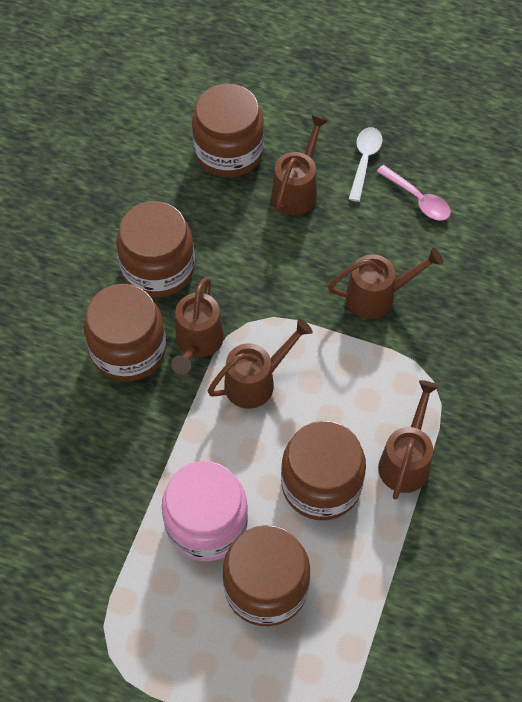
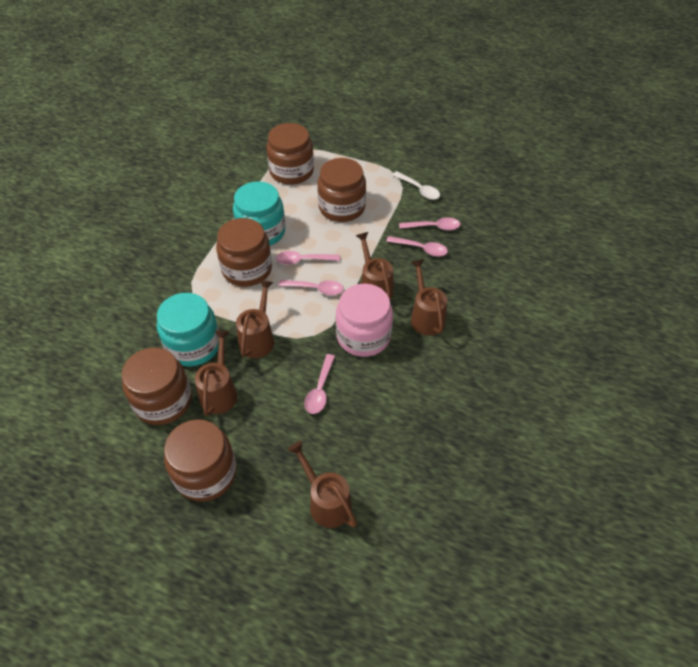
pink spoon: 1 -> 5
turquoise jar: 0 -> 2

